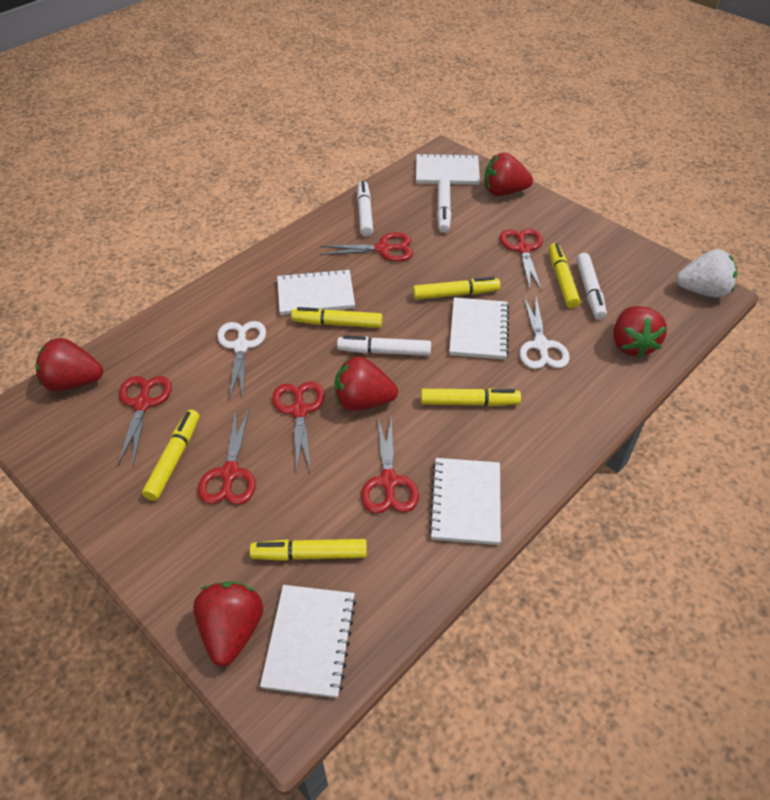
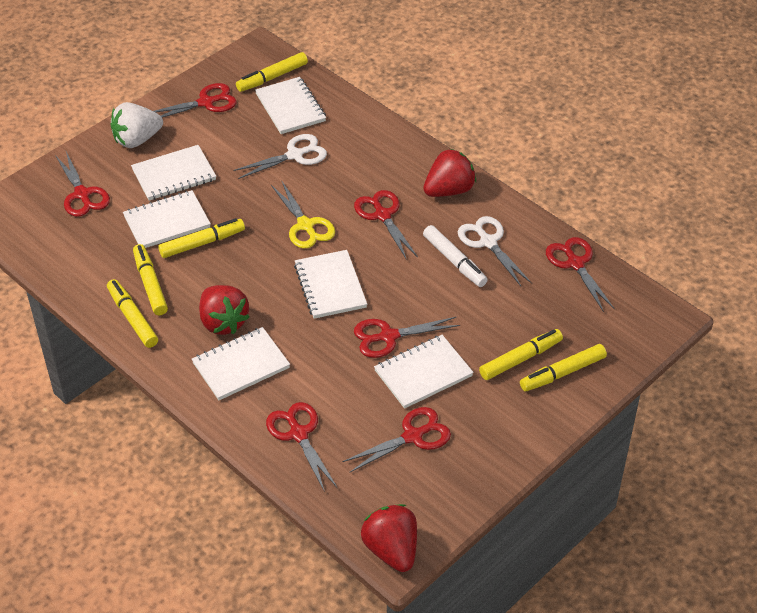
red scissors: 6 -> 7
red strawberry: 5 -> 3
white marker: 4 -> 1
white notebook: 5 -> 6
yellow scissors: 0 -> 1

